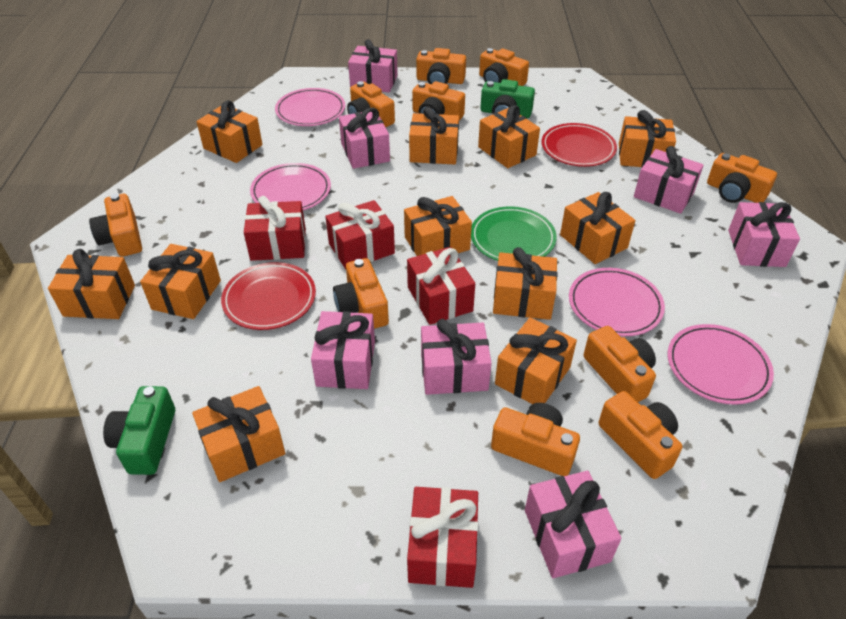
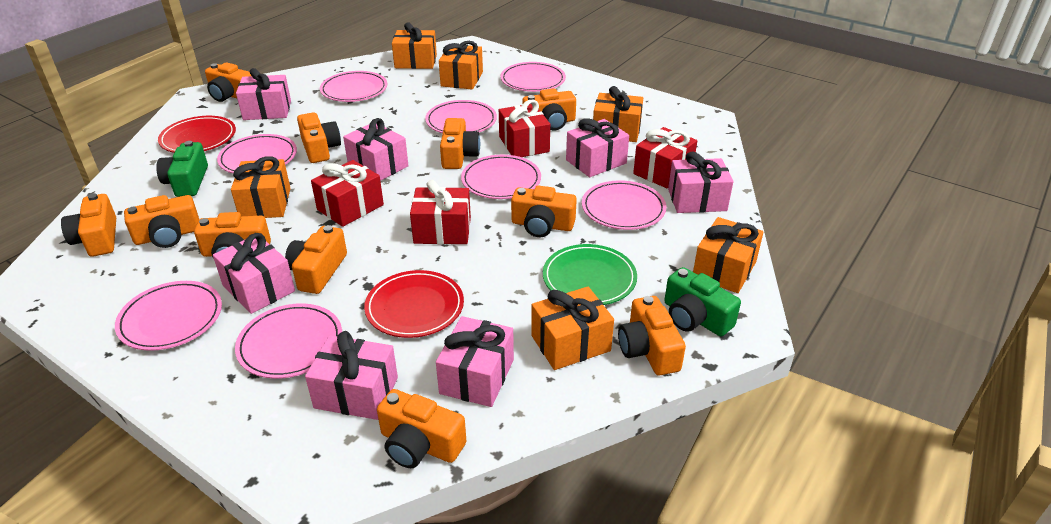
orange camera: 10 -> 11
orange gift: 11 -> 6
pink plate: 4 -> 8

